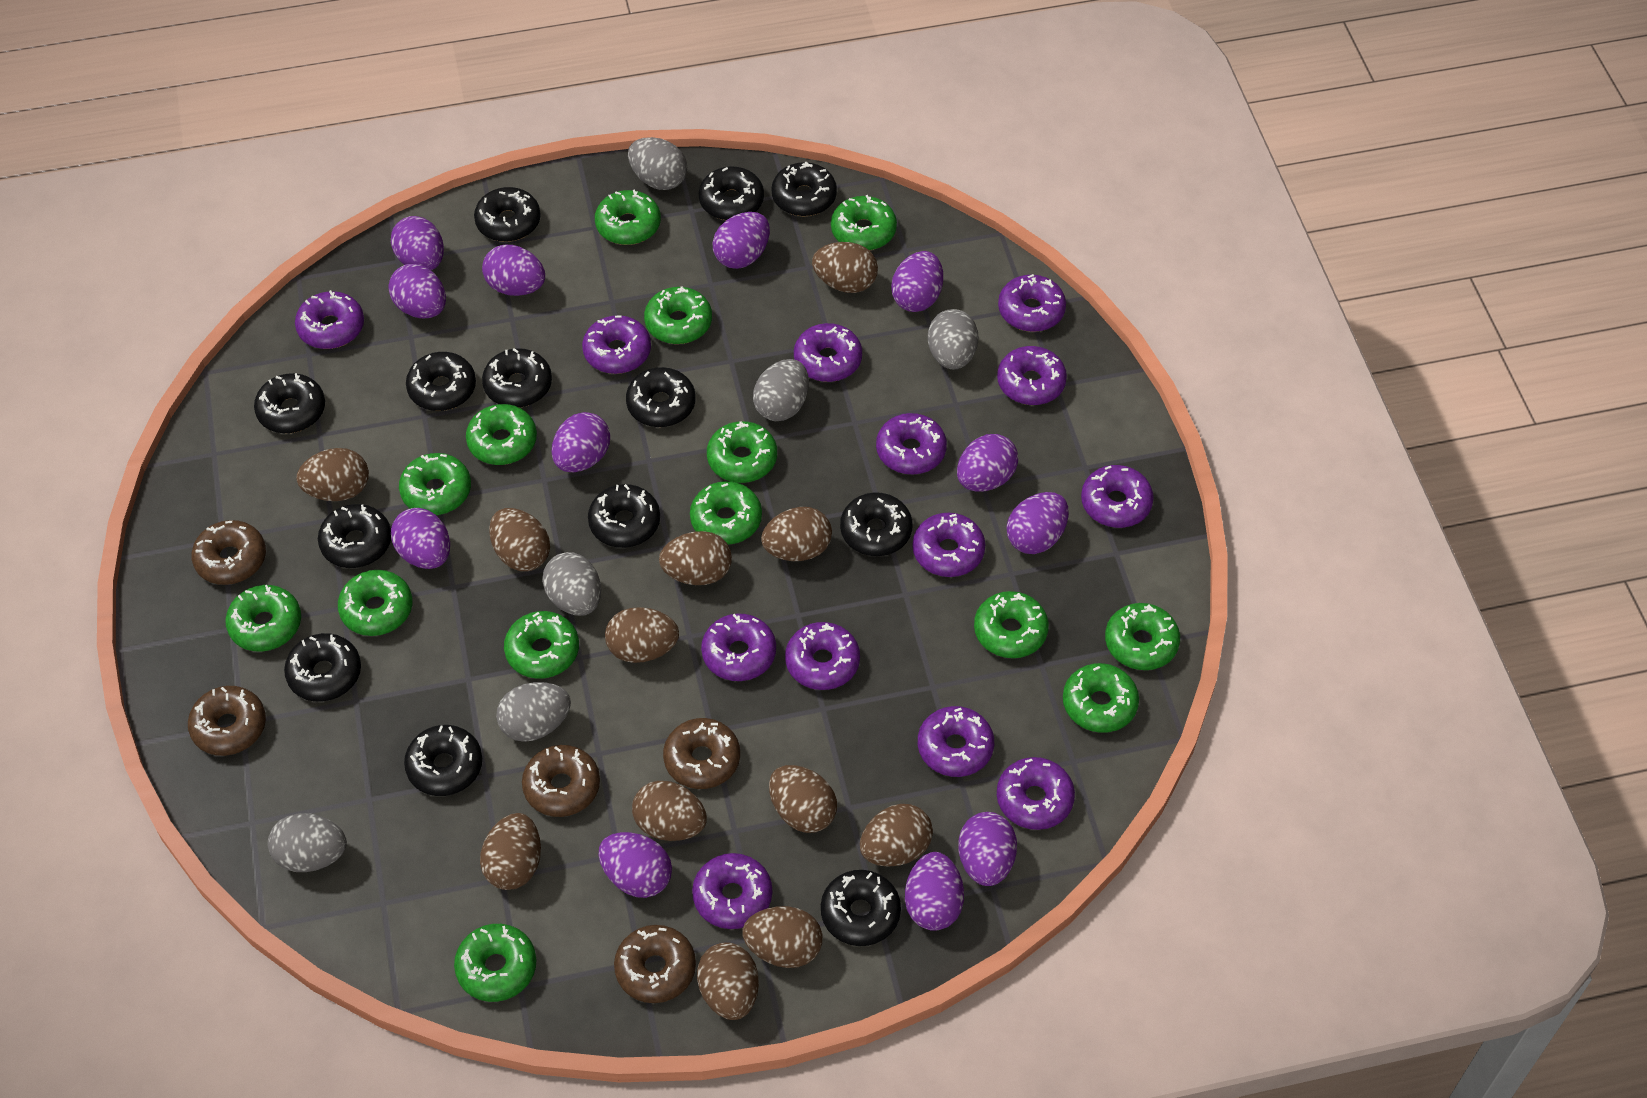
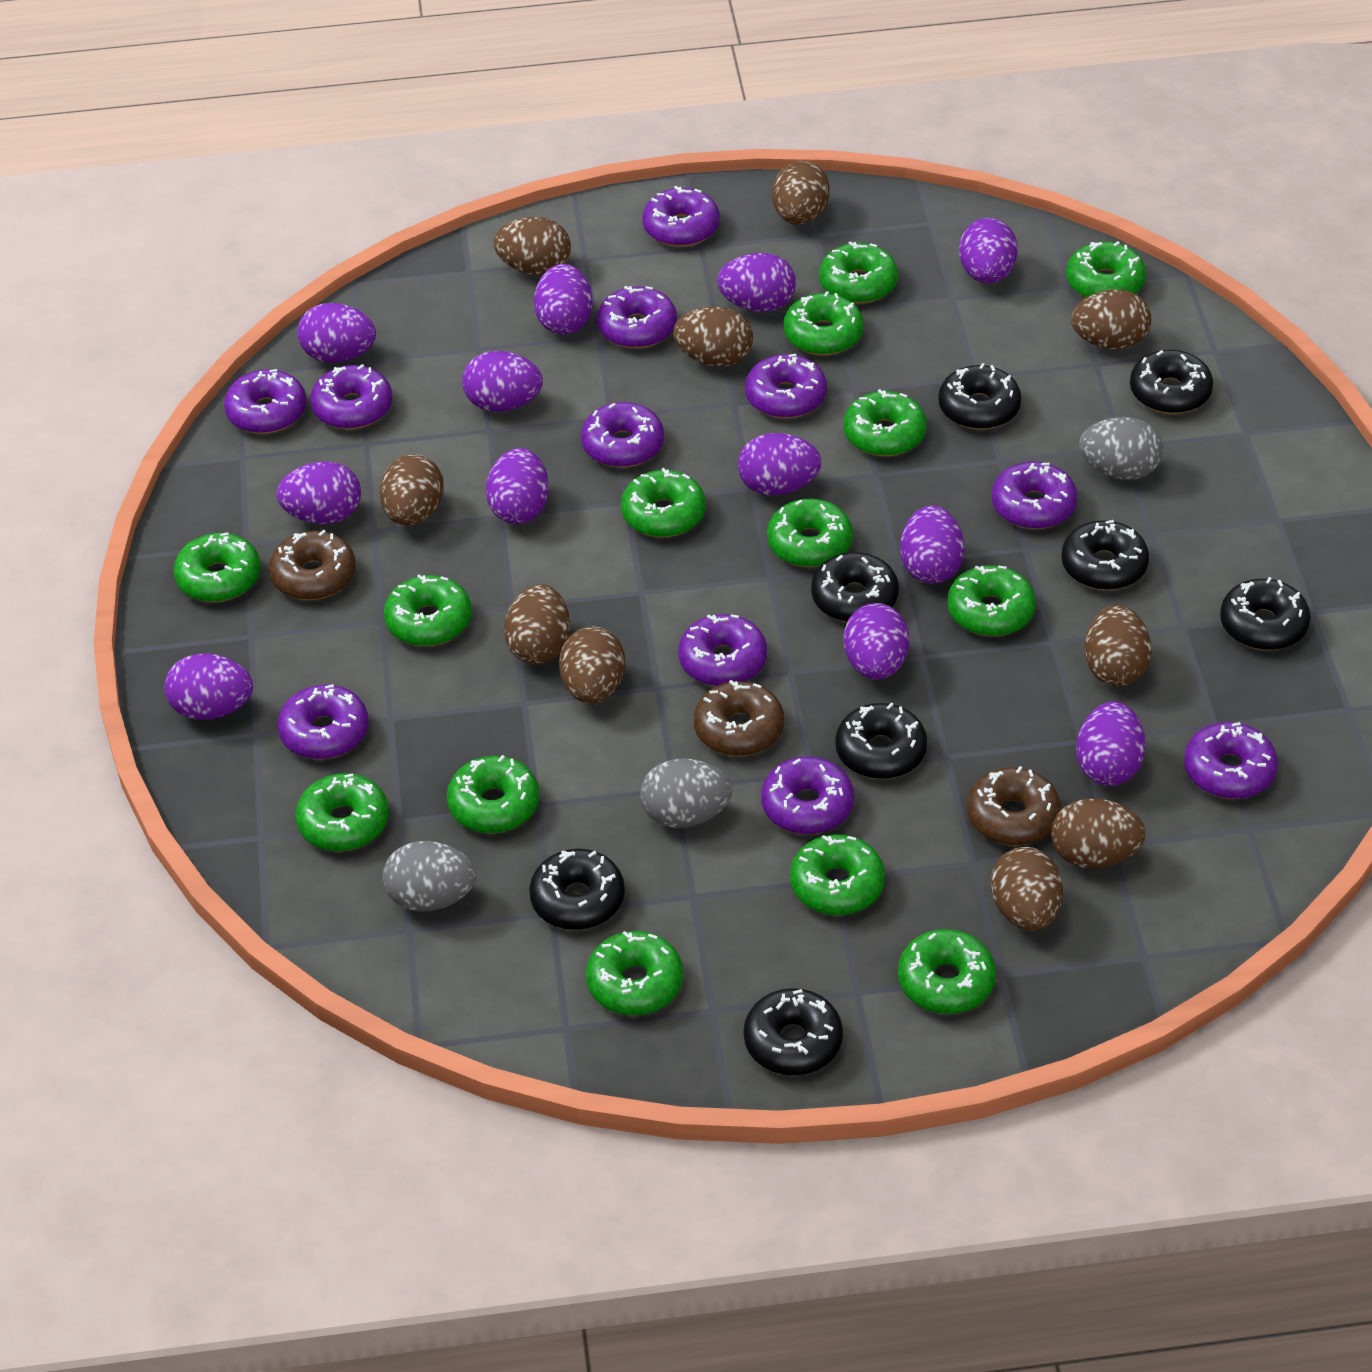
black donut: 13 -> 8
brown donut: 5 -> 3
brown egg: 12 -> 10
grey egg: 6 -> 3
purple donut: 13 -> 11

